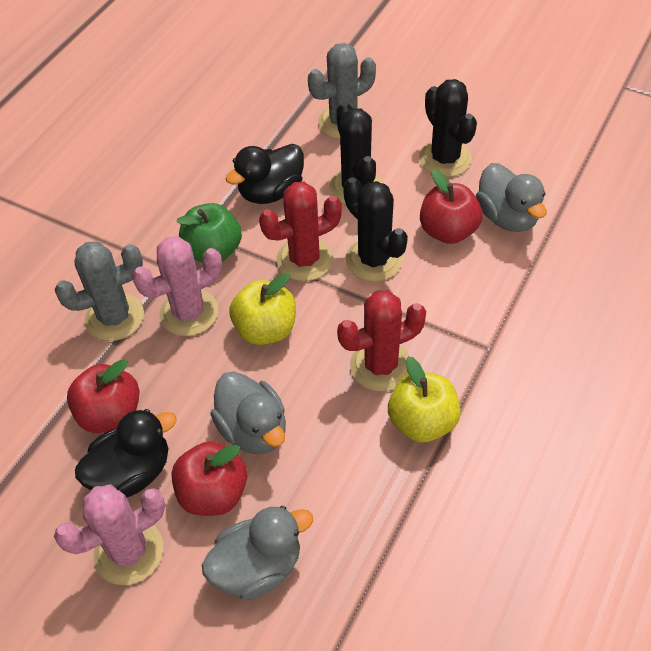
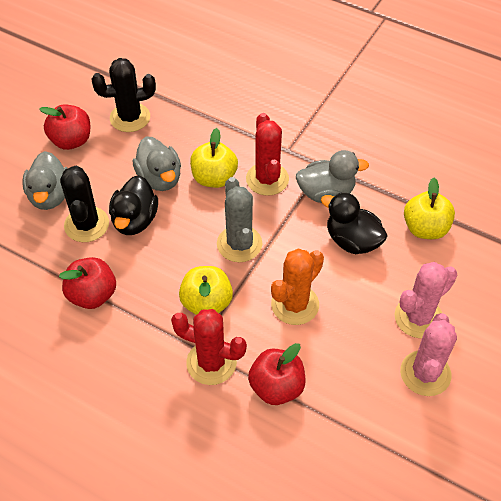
black cactus: 3 -> 2
green apple: 1 -> 0
grey cactus: 2 -> 1
orange cactus: 0 -> 1
yellow apple: 2 -> 3

